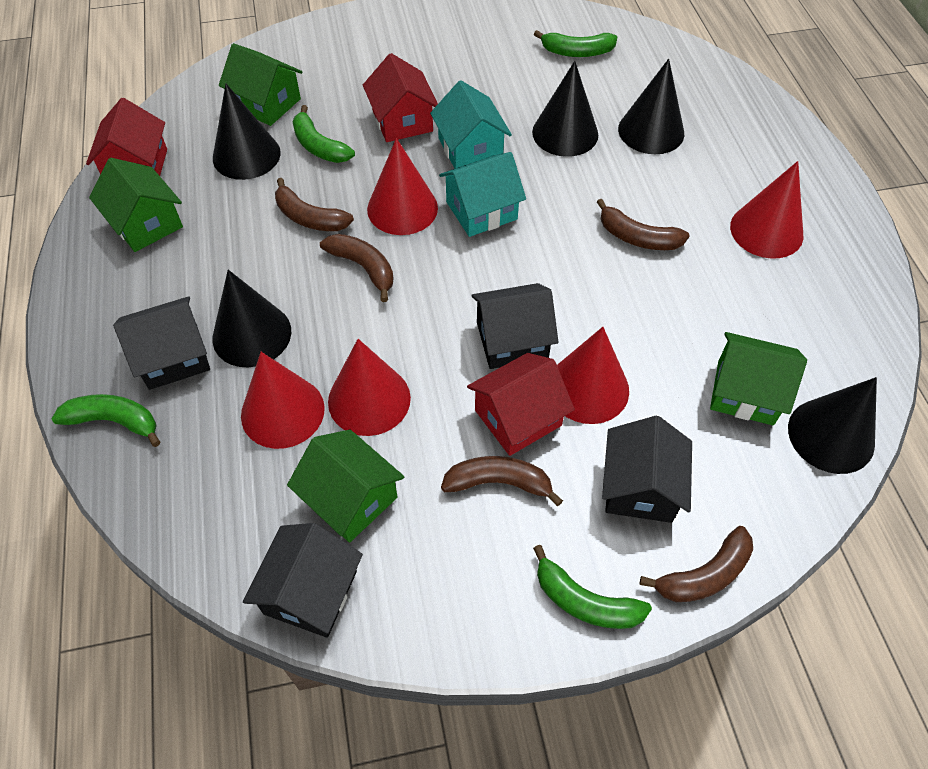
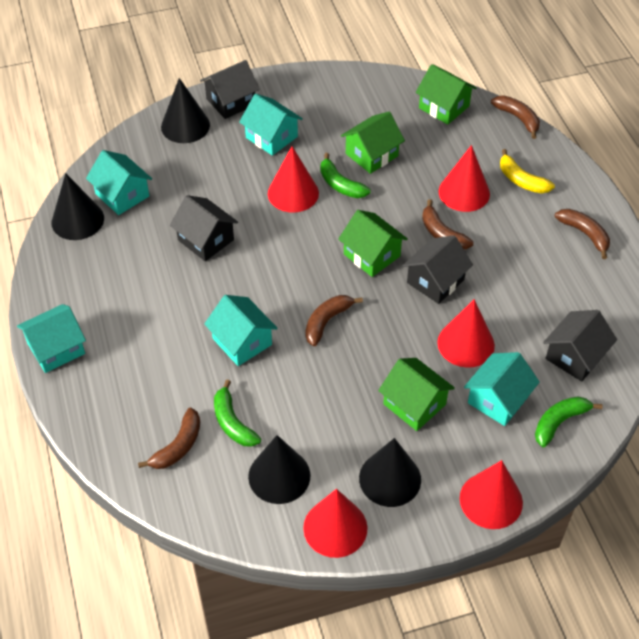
black cone: 5 -> 4
green banana: 4 -> 3
red house: 3 -> 0
turquoise house: 2 -> 5
yellow banana: 0 -> 1

